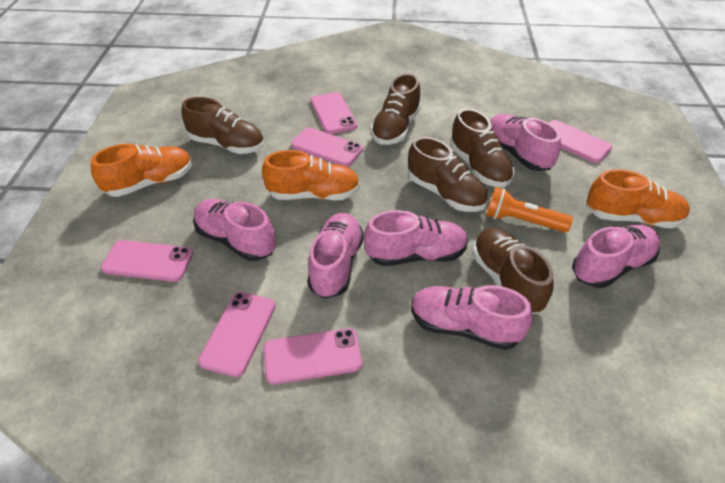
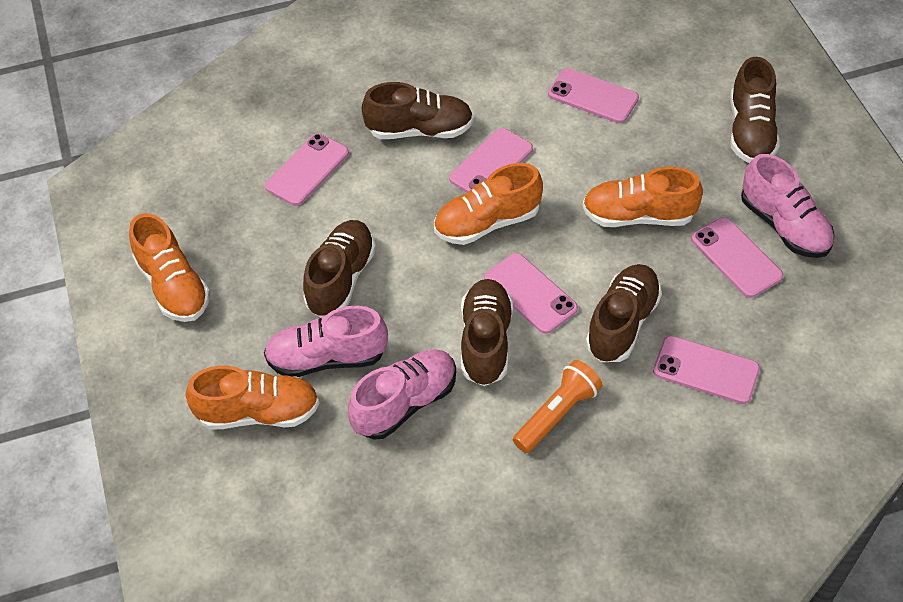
orange shoe: 3 -> 4
pink shoe: 6 -> 3

